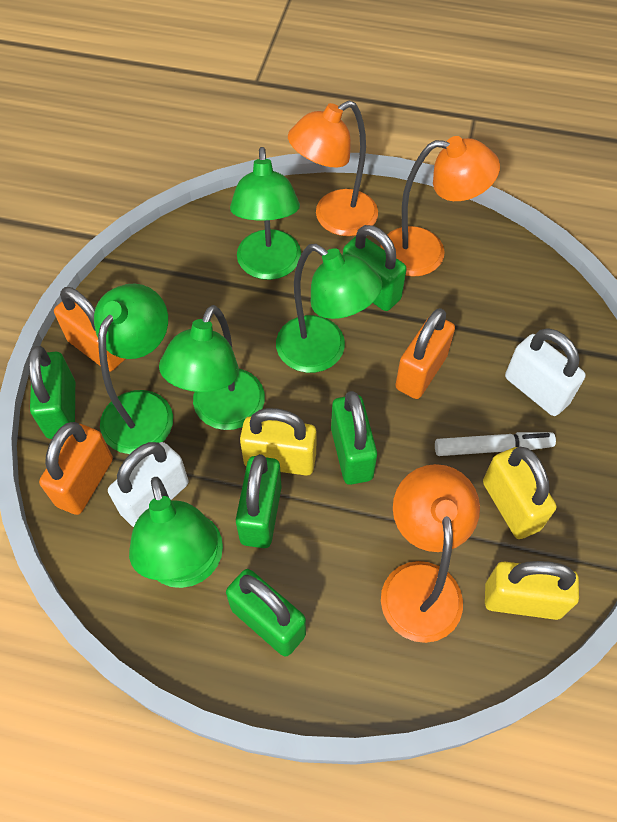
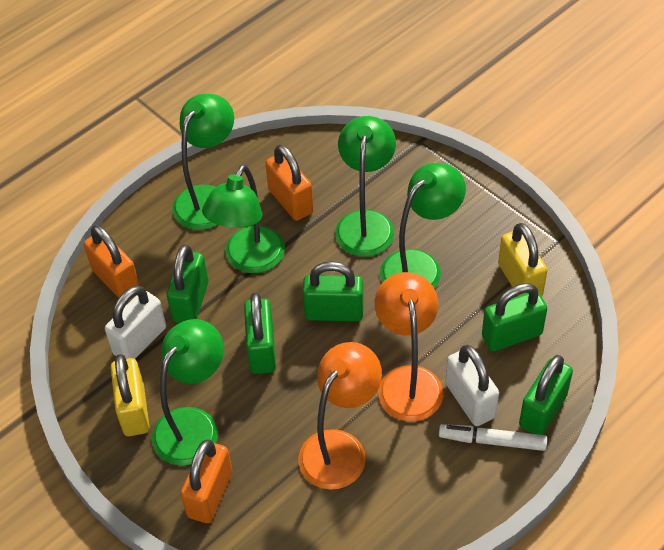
orange lamp: 3 -> 2
yellow padlock: 3 -> 2

